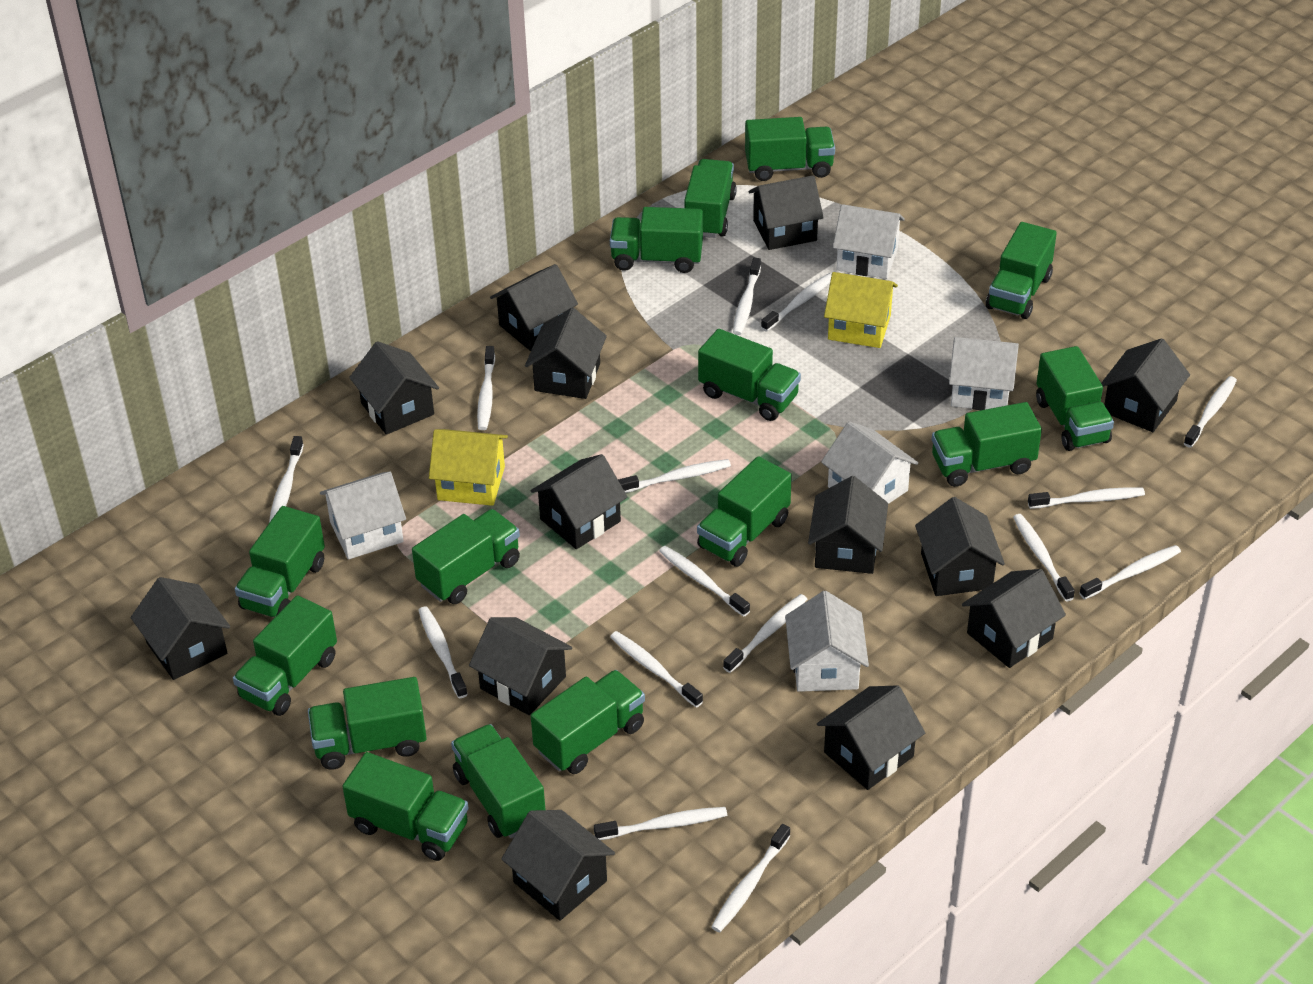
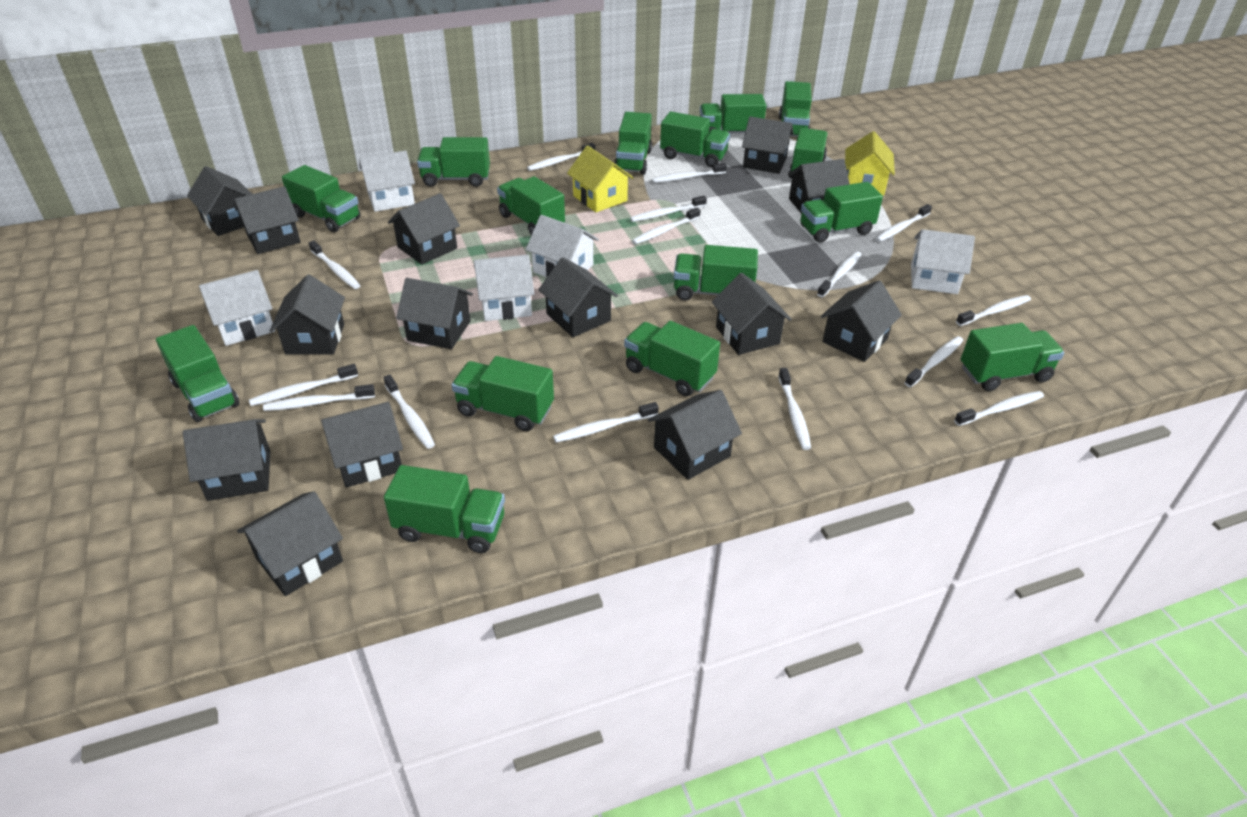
black house: 13 -> 14

